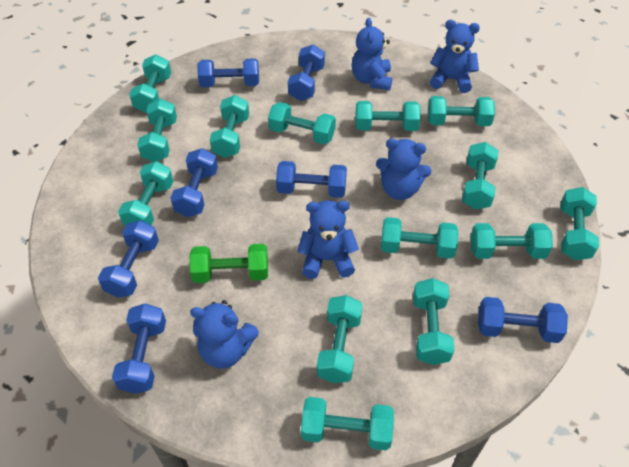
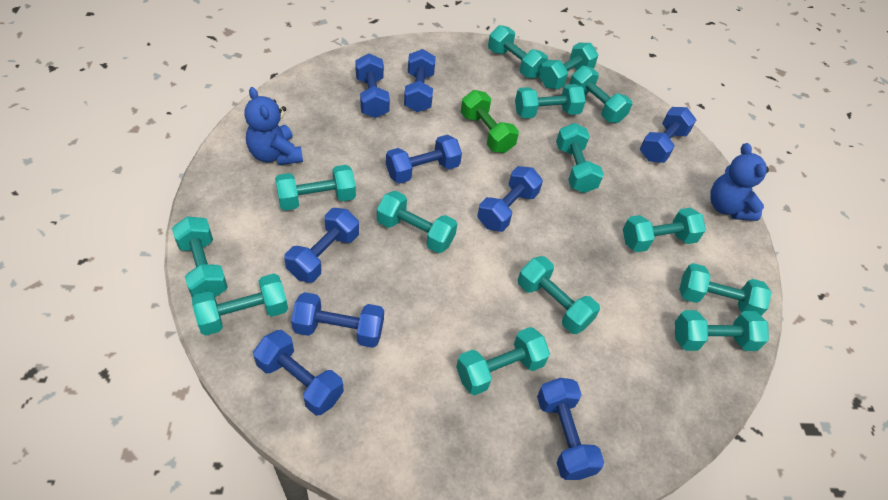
blue dumbbell: 7 -> 9
blue teddy bear: 5 -> 2

